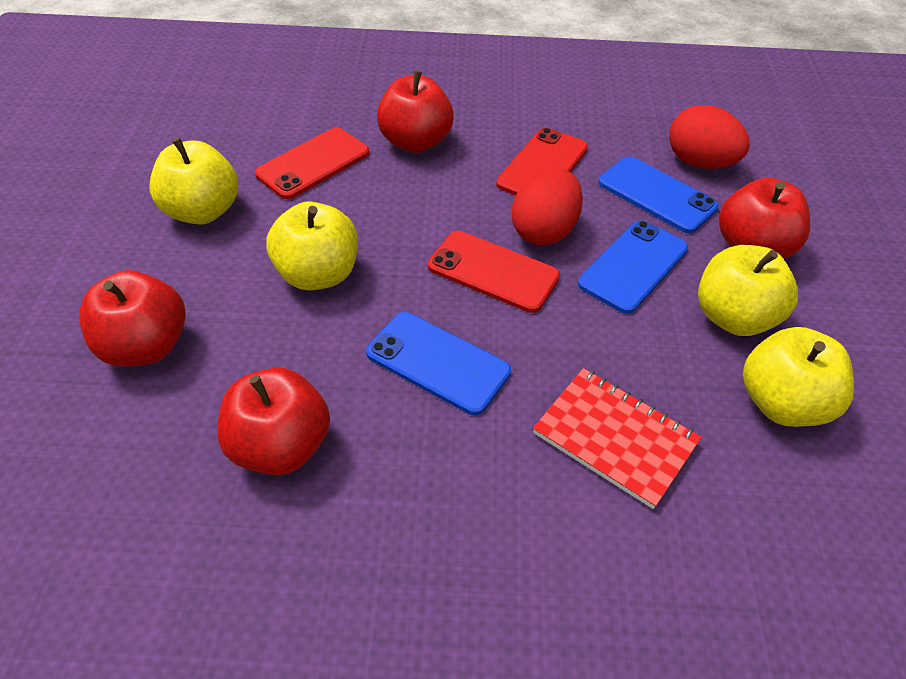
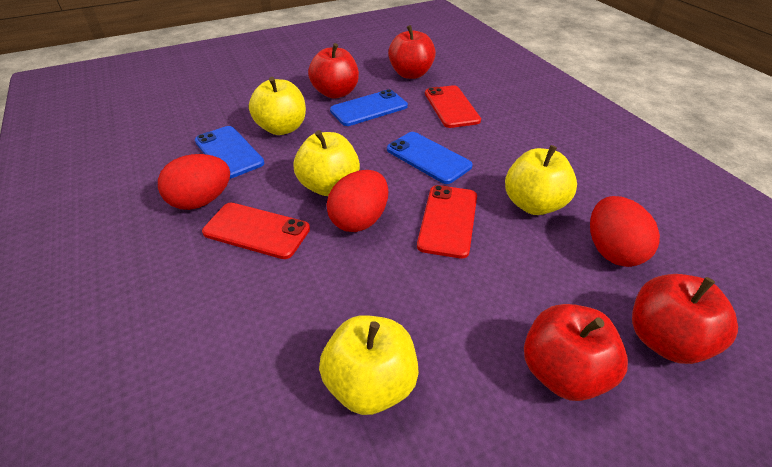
red egg: 2 -> 3
red notebook: 1 -> 0

